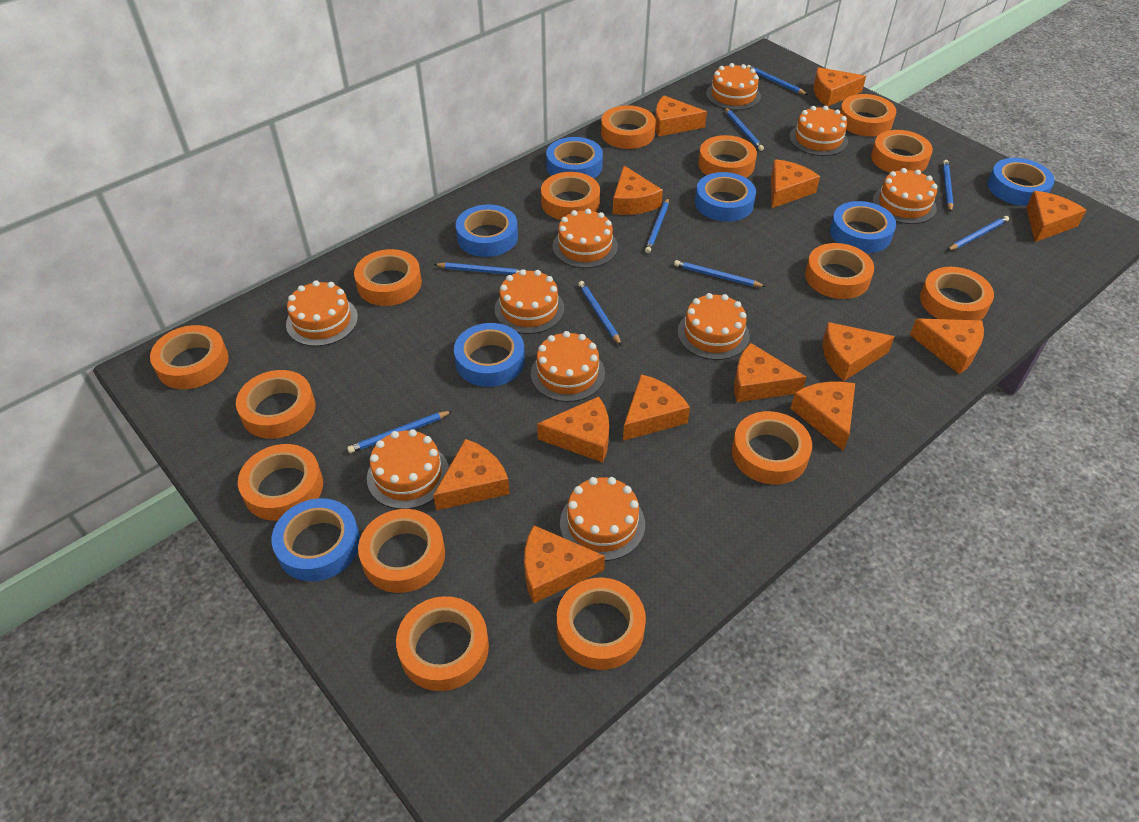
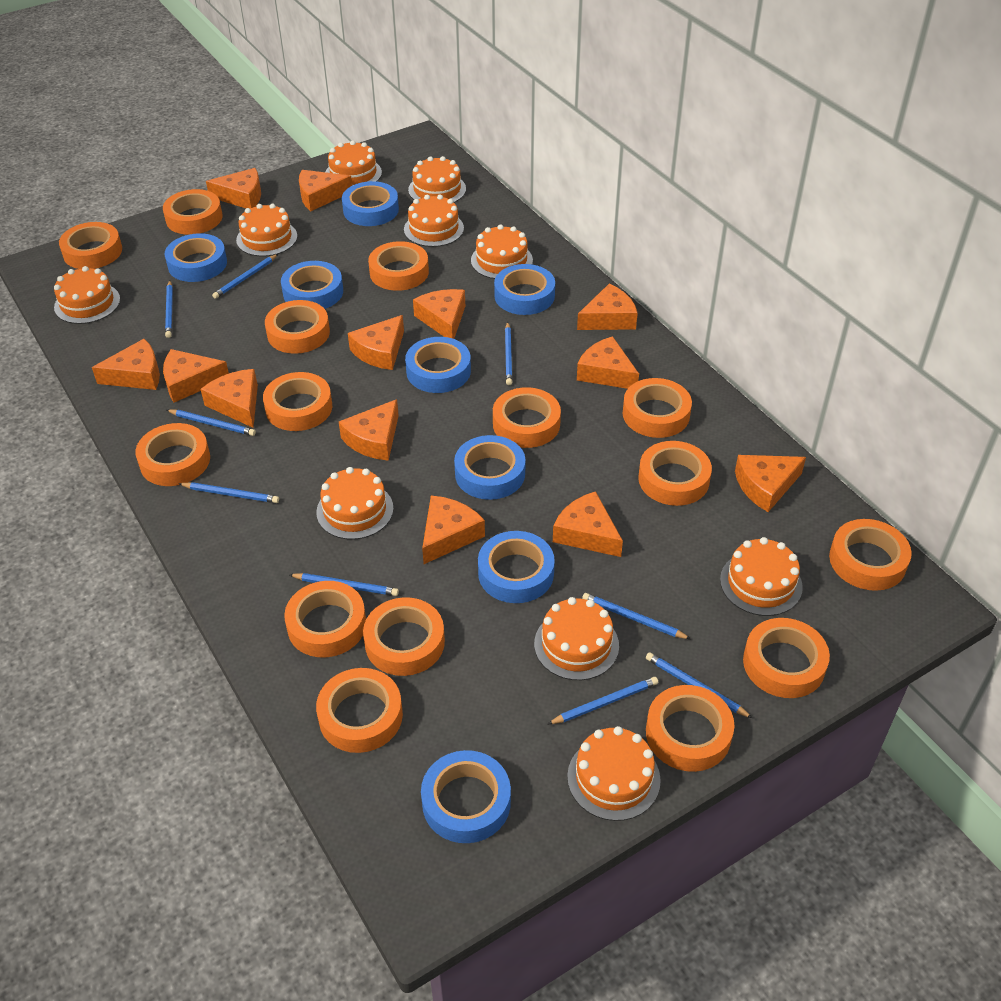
blue tape: 7 -> 8

